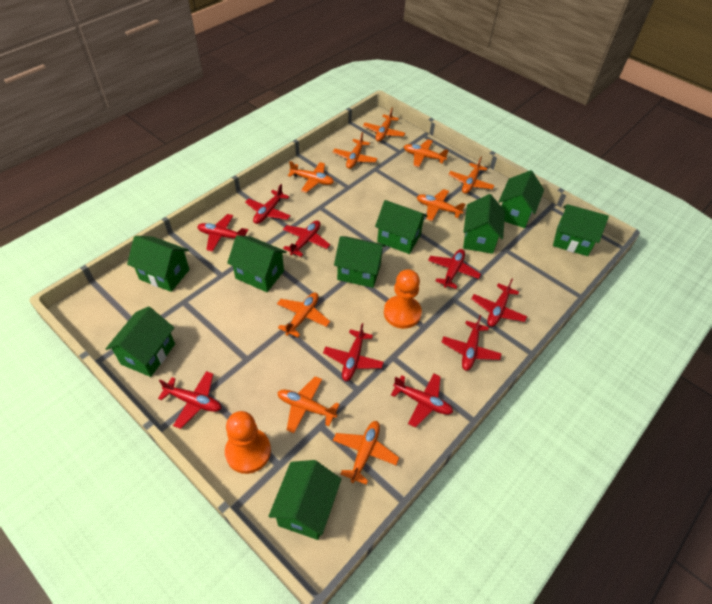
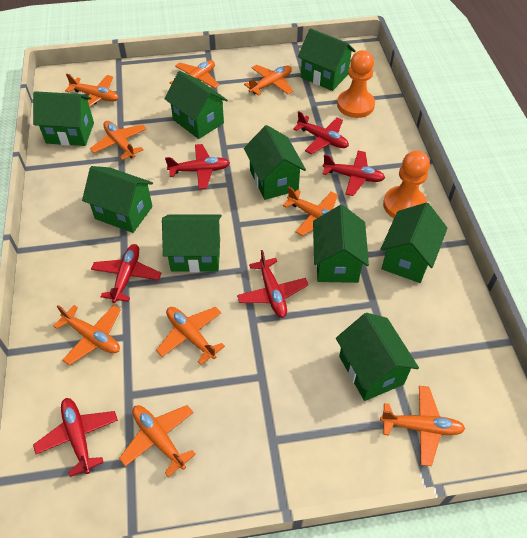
red plane: 9 -> 6

